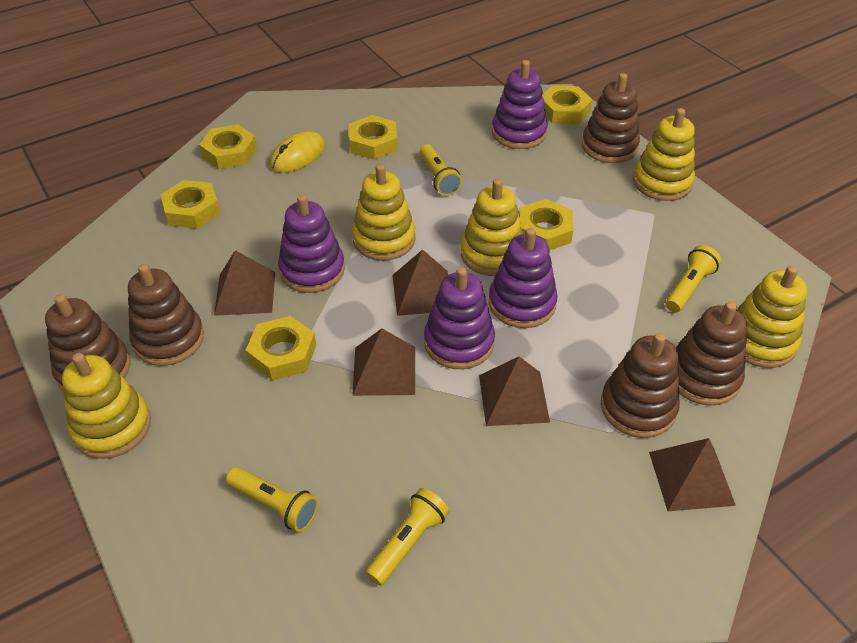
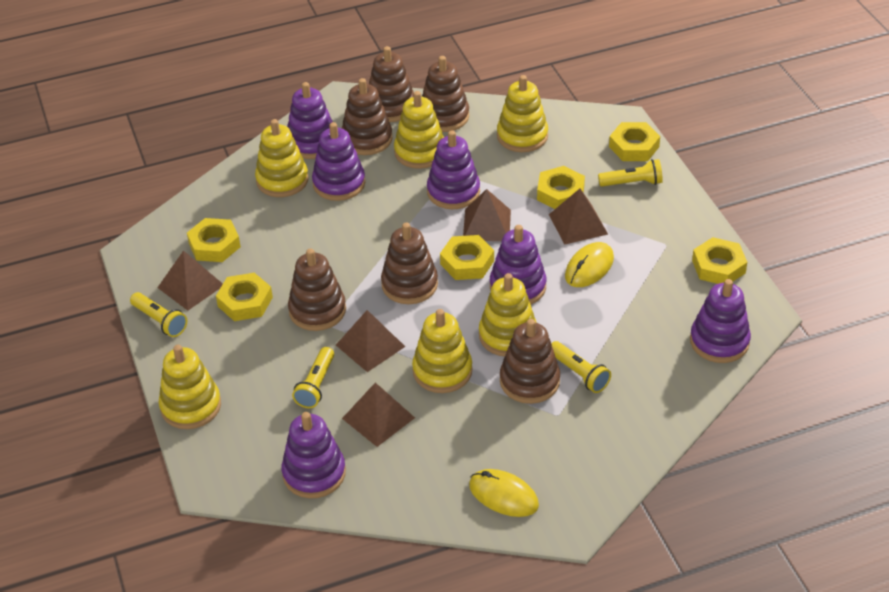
brown stacking toy: 5 -> 6
purple stacking toy: 4 -> 6
yellow mouse: 1 -> 2
yellow stacking toy: 5 -> 6

